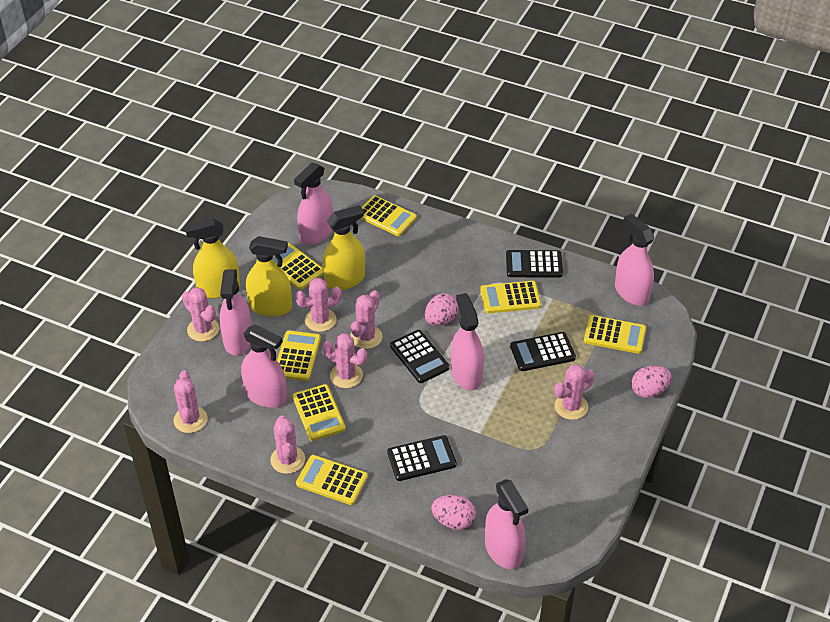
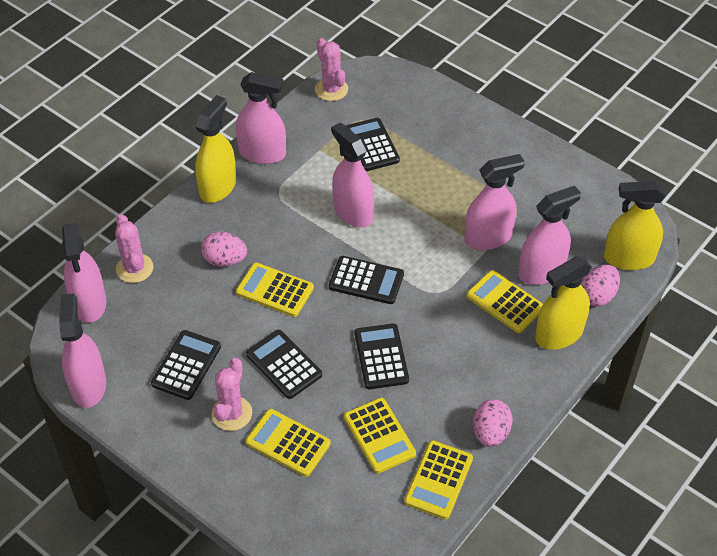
black calculator: 4 -> 5
pink cactus: 7 -> 3
yellow calculator: 7 -> 5

